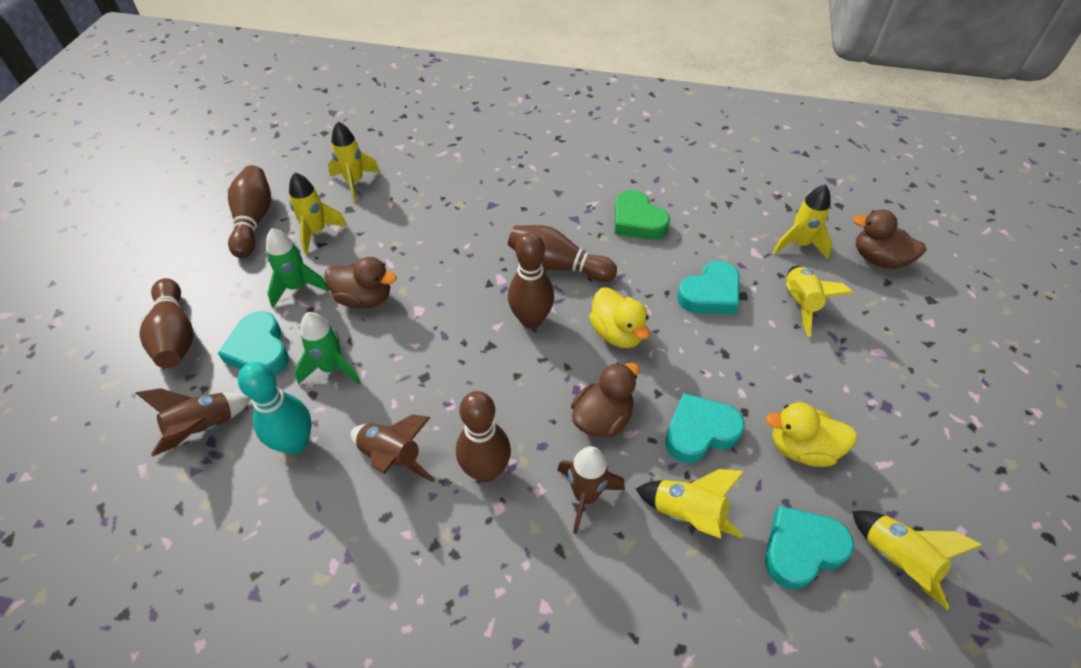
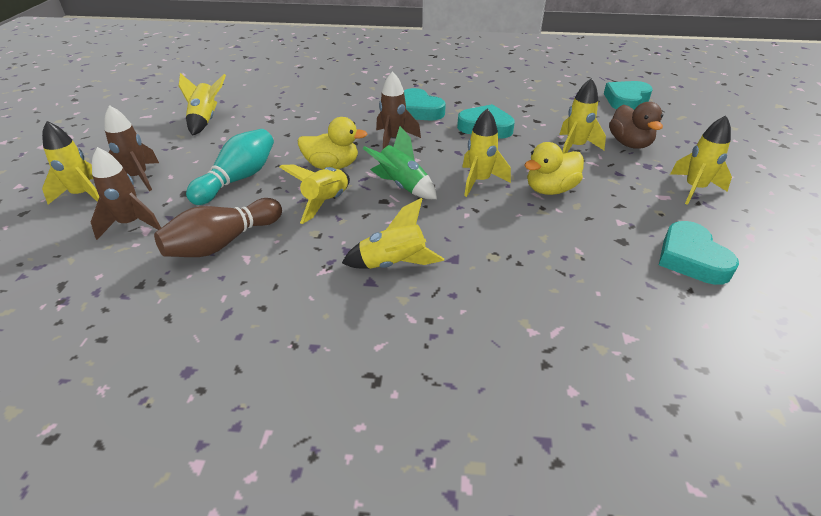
brown bowling pin: 5 -> 1
brown duck: 3 -> 1
green heart: 1 -> 0
green rocket: 2 -> 1
yellow rocket: 6 -> 7

